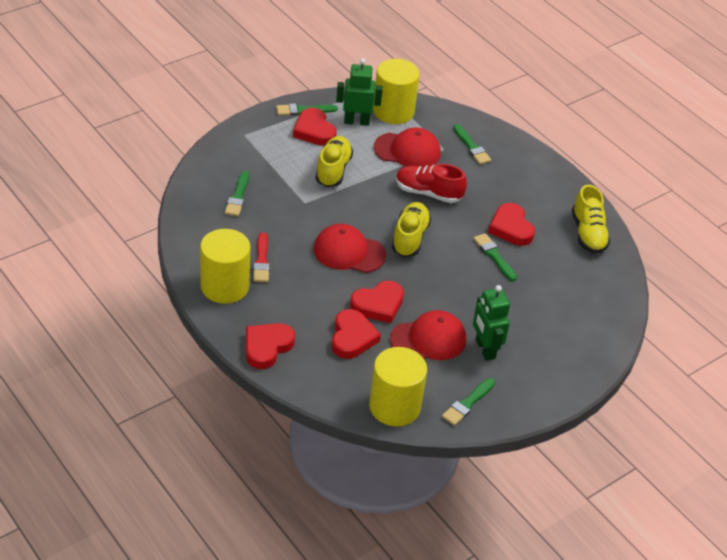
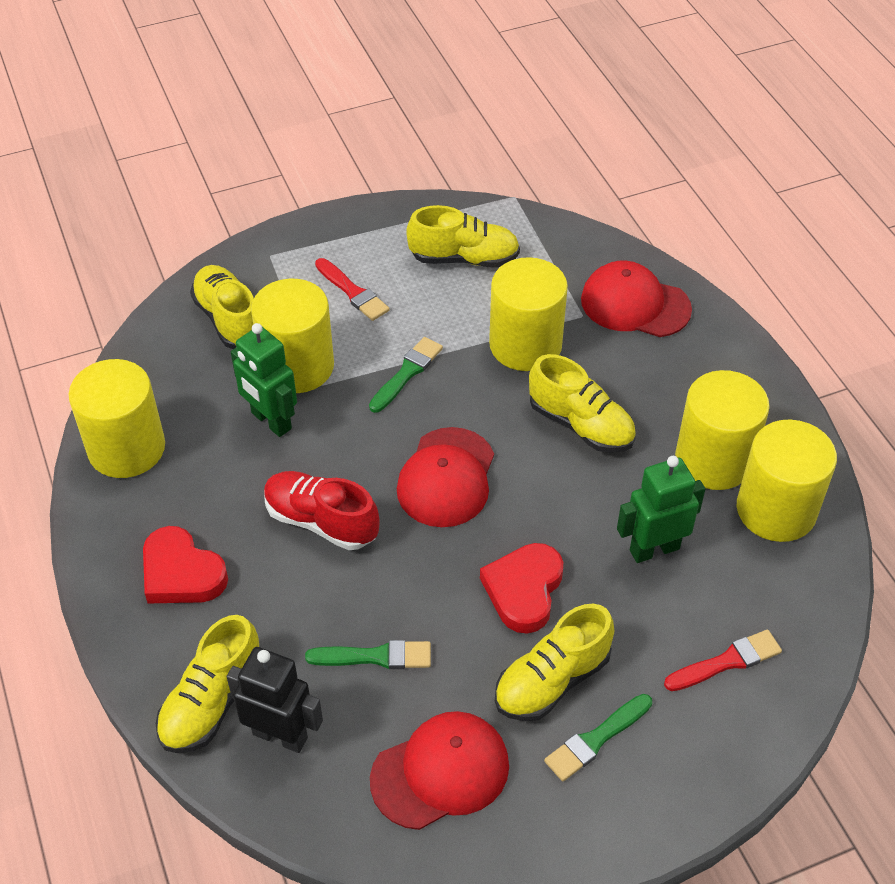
black robot: 0 -> 1
green brush: 5 -> 3
red brush: 1 -> 2
red heart: 5 -> 2
yellow cylinder: 3 -> 5
yellow shoe: 3 -> 5

